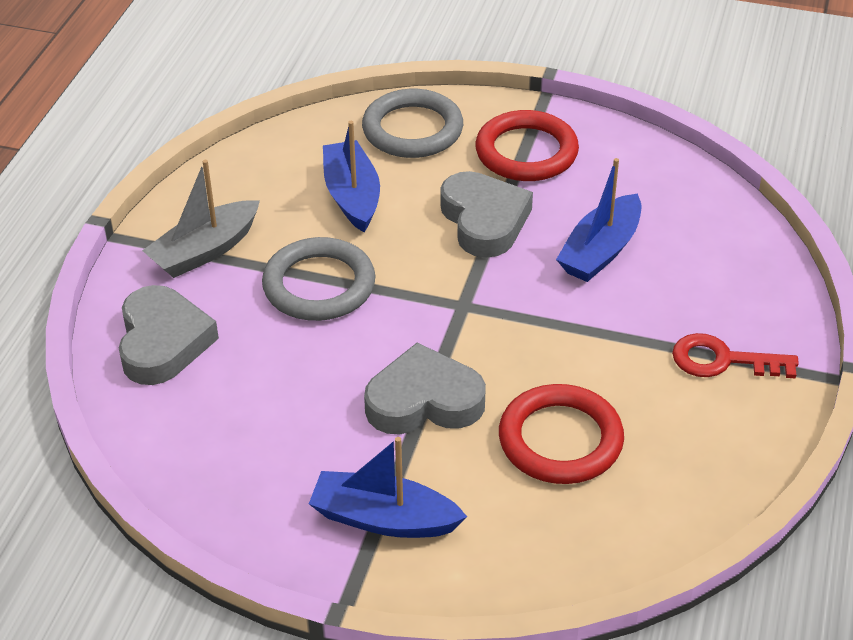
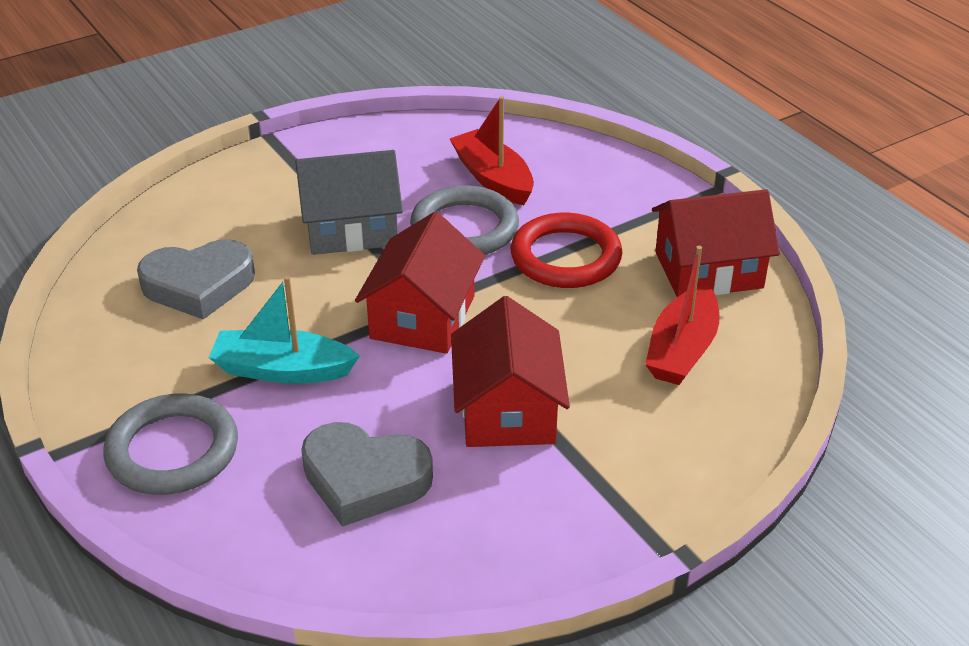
blue boat: 3 -> 0
grey boat: 1 -> 0
grey heart: 3 -> 2
grey house: 0 -> 1
red boat: 0 -> 2
red house: 0 -> 3
red key: 1 -> 0
red ring: 2 -> 1
turquoise boat: 0 -> 1

